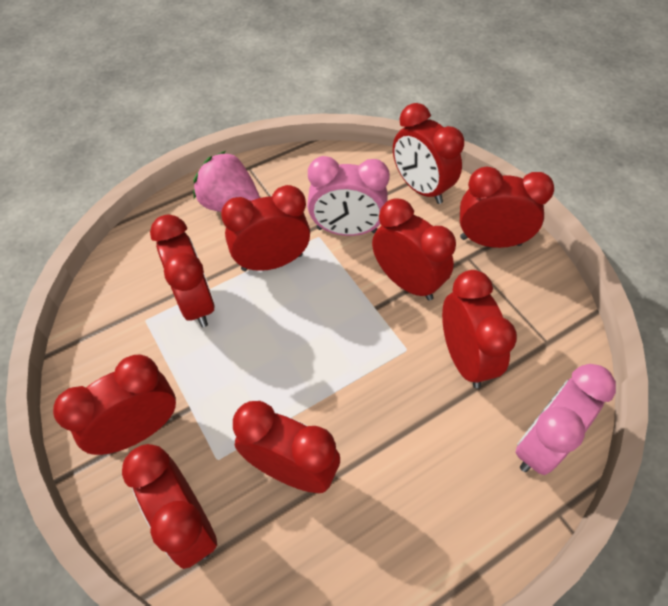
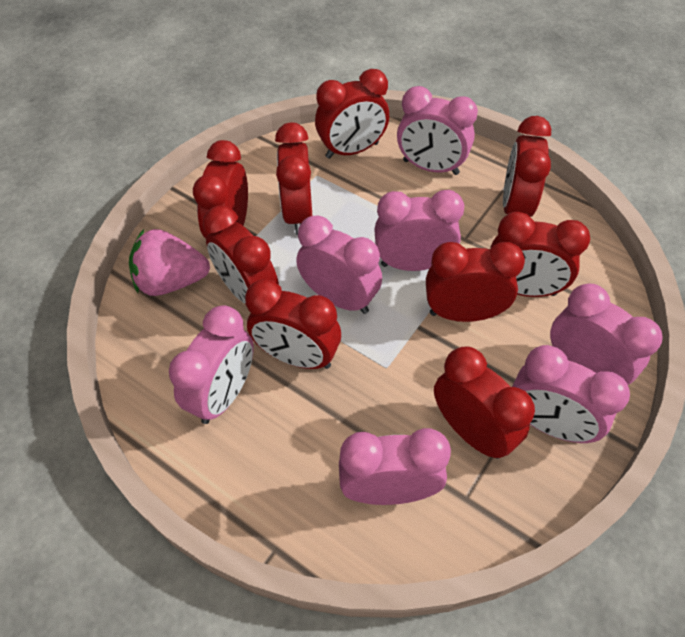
pink clock: 2 -> 7

